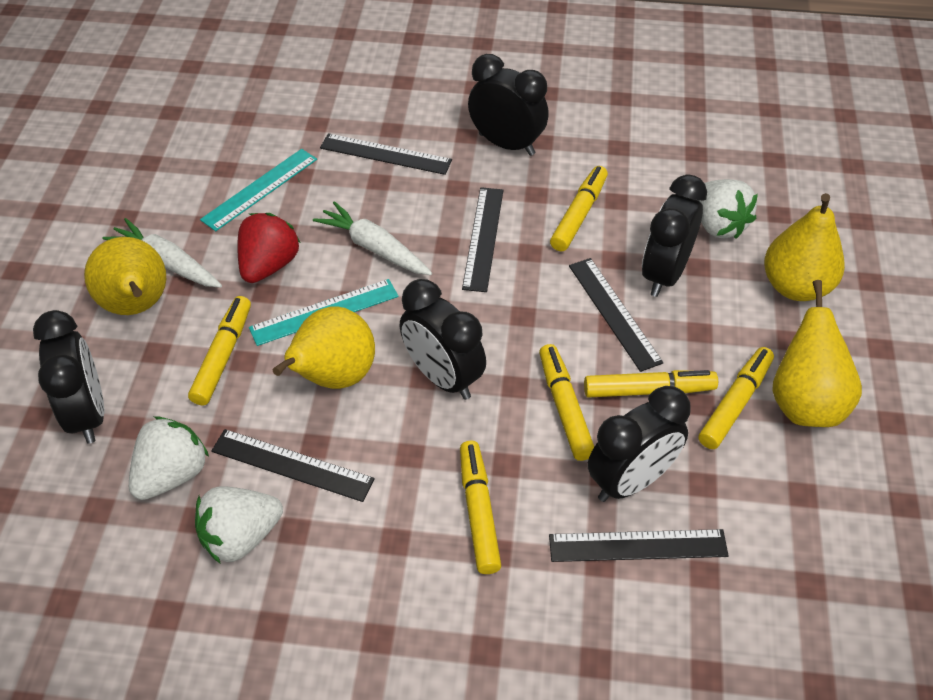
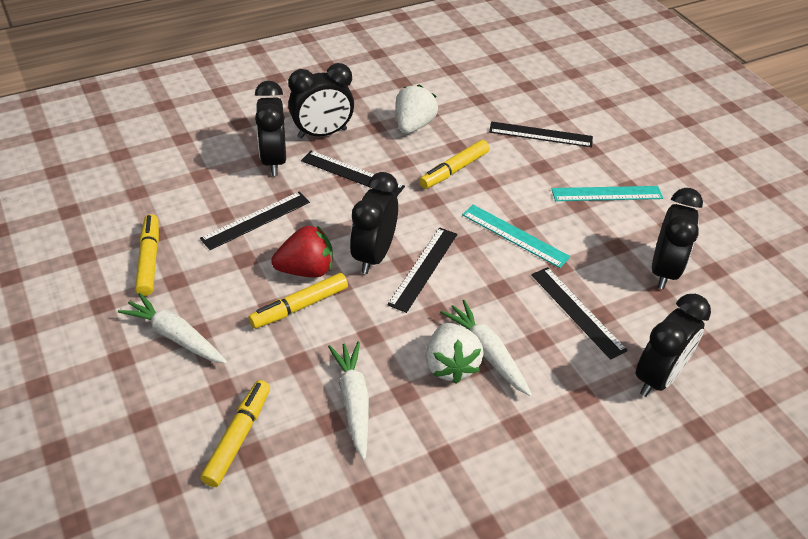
white carrot: 2 -> 3
white strawberry: 3 -> 2
yellow marker: 6 -> 4
yellow pear: 4 -> 0

